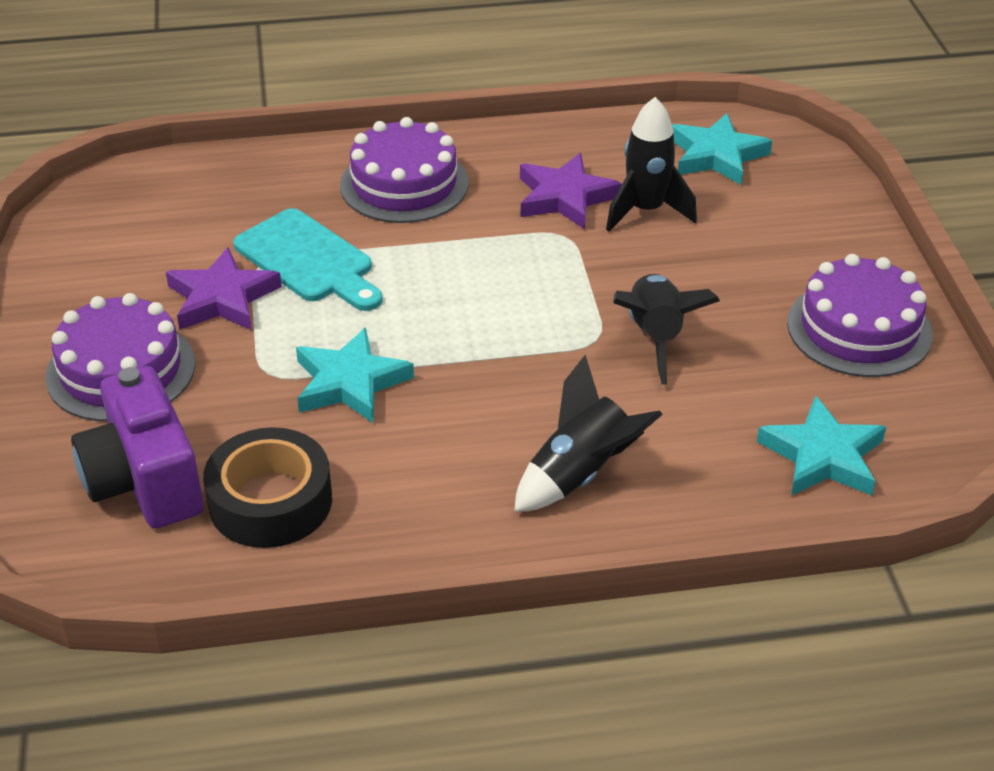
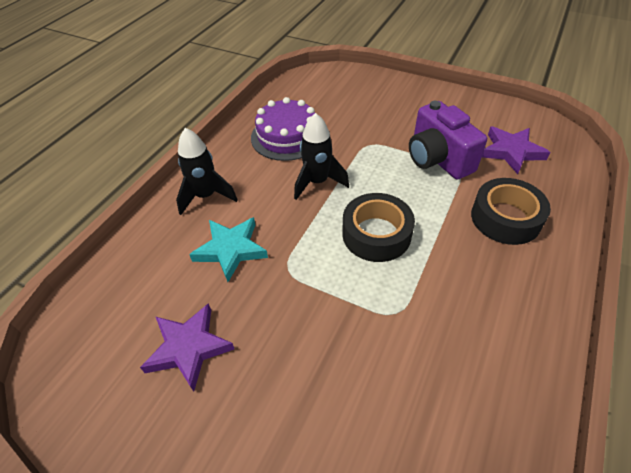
black rocket: 3 -> 2
black tape: 1 -> 2
purple cake: 3 -> 1
turquoise cutting board: 1 -> 0
turquoise star: 3 -> 1

